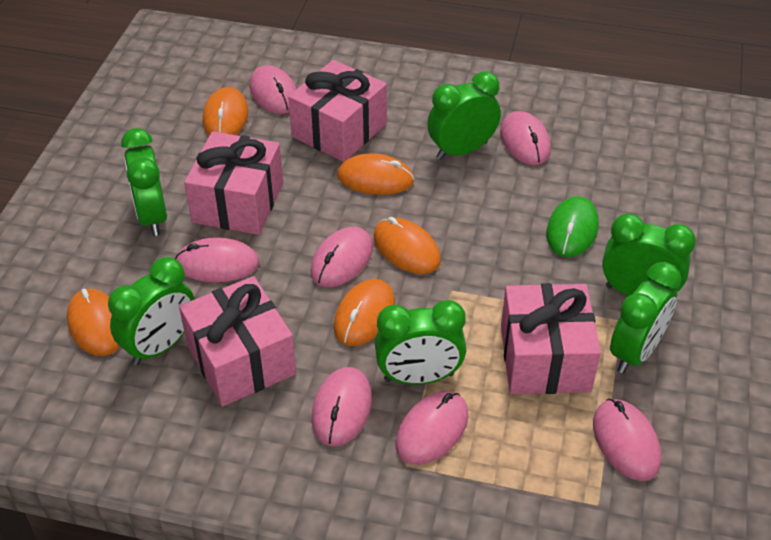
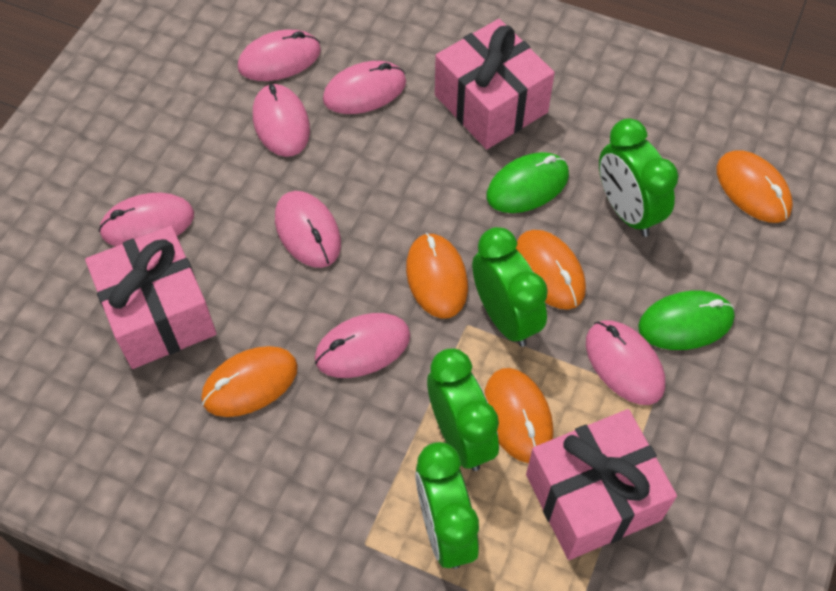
green clock: 6 -> 4
green mouse: 1 -> 2
pink gift: 4 -> 3

